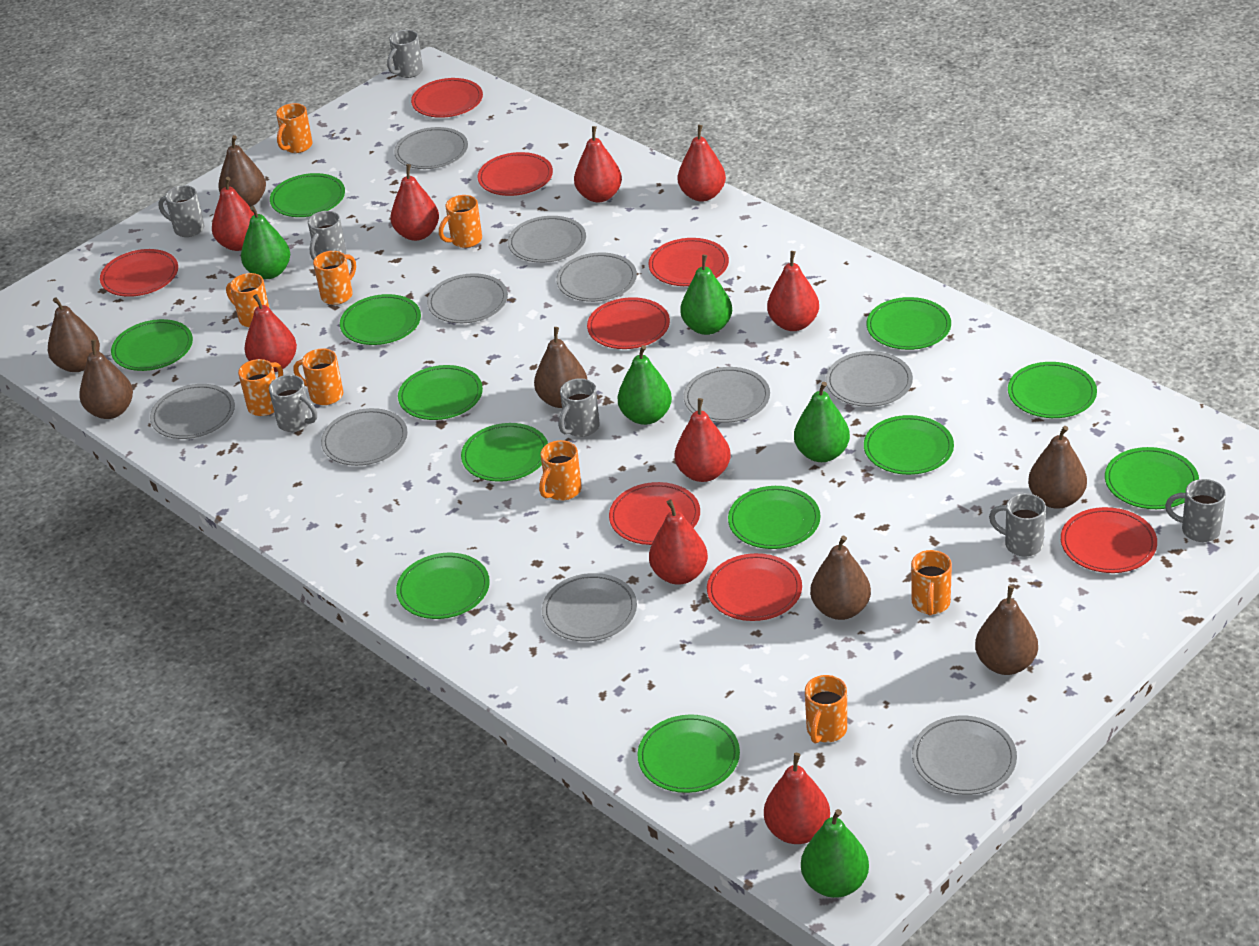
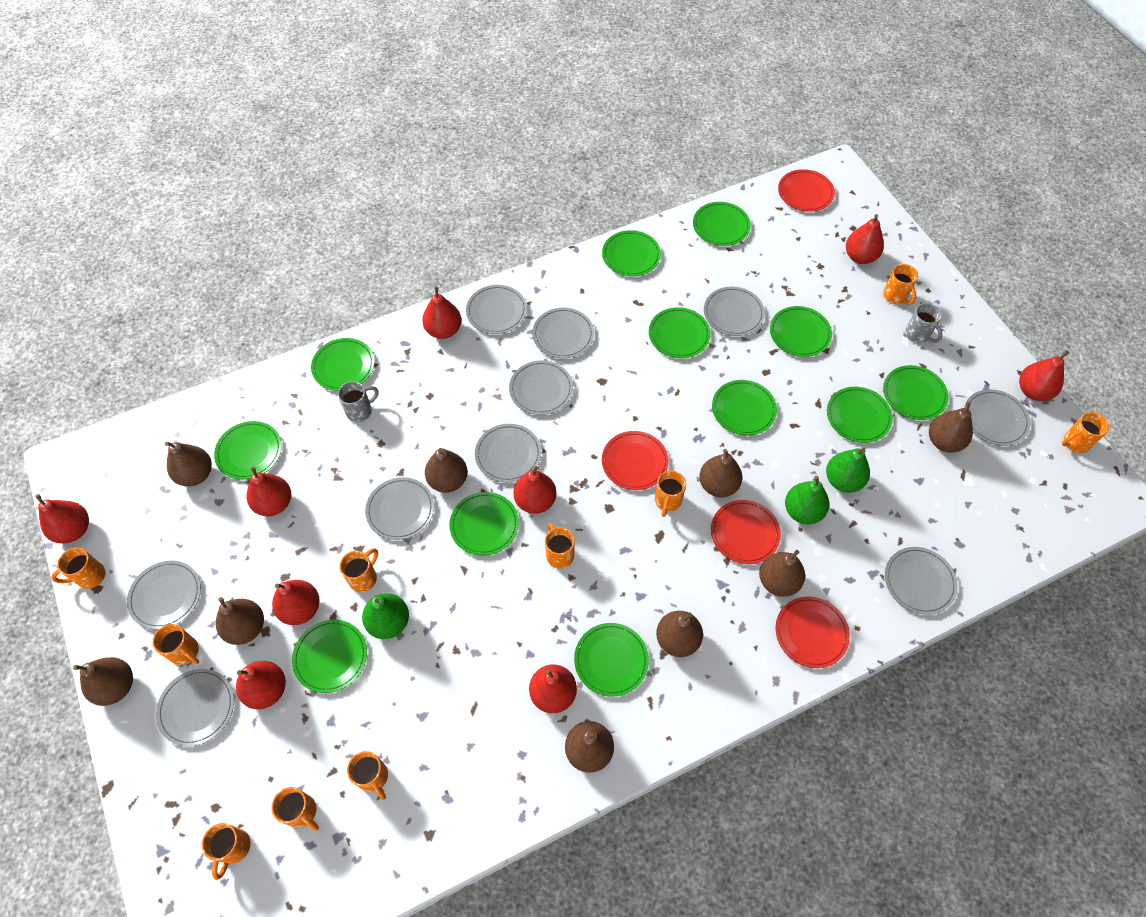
brown pear: 7 -> 9
green pear: 5 -> 3
grey mug: 7 -> 2
orange mug: 9 -> 10
red plate: 8 -> 4

